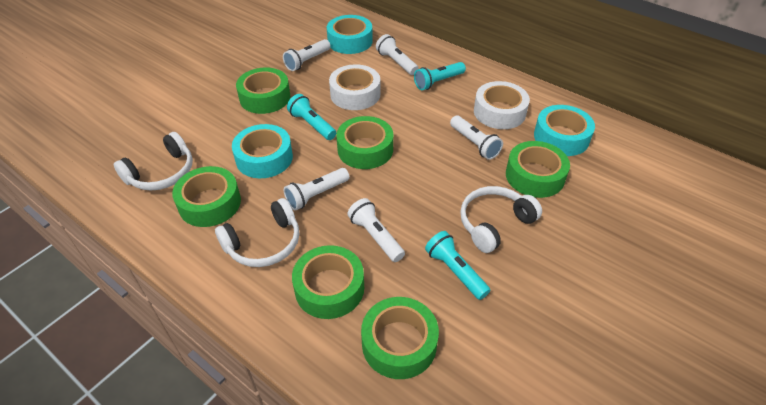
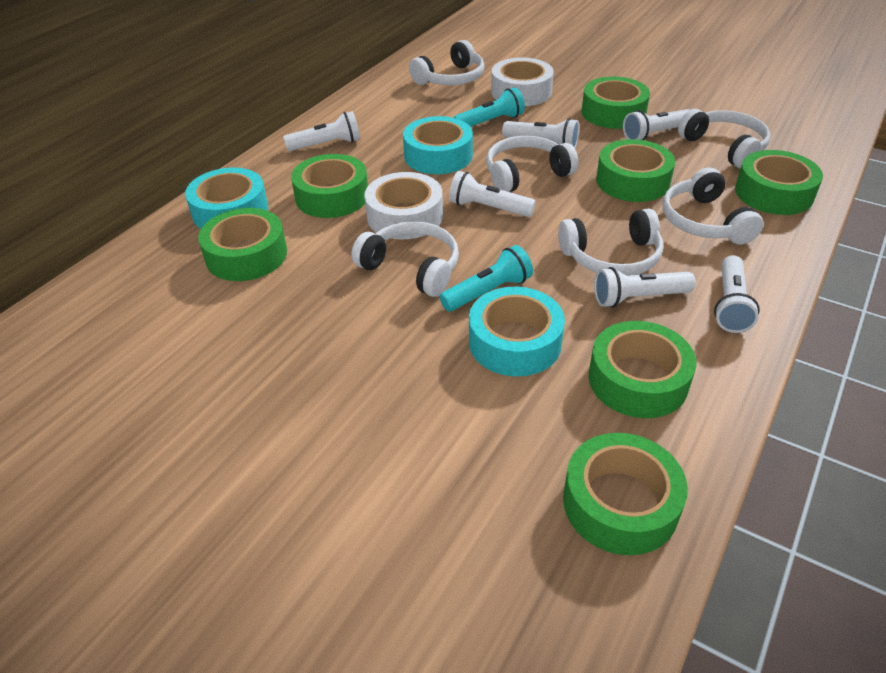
green tape: 6 -> 7
turquoise flashlight: 3 -> 2
white flashlight: 5 -> 6
white headphones: 3 -> 6

